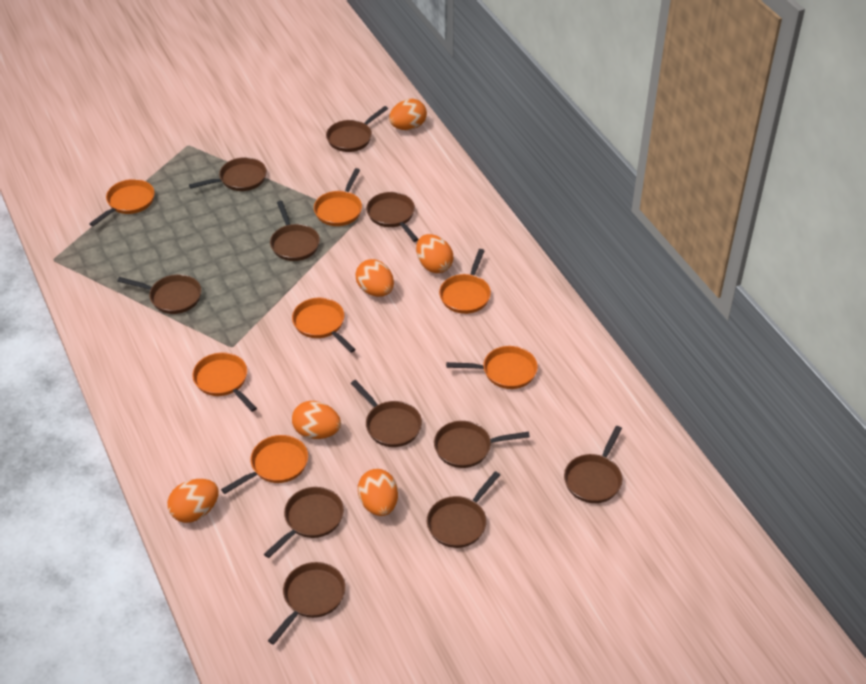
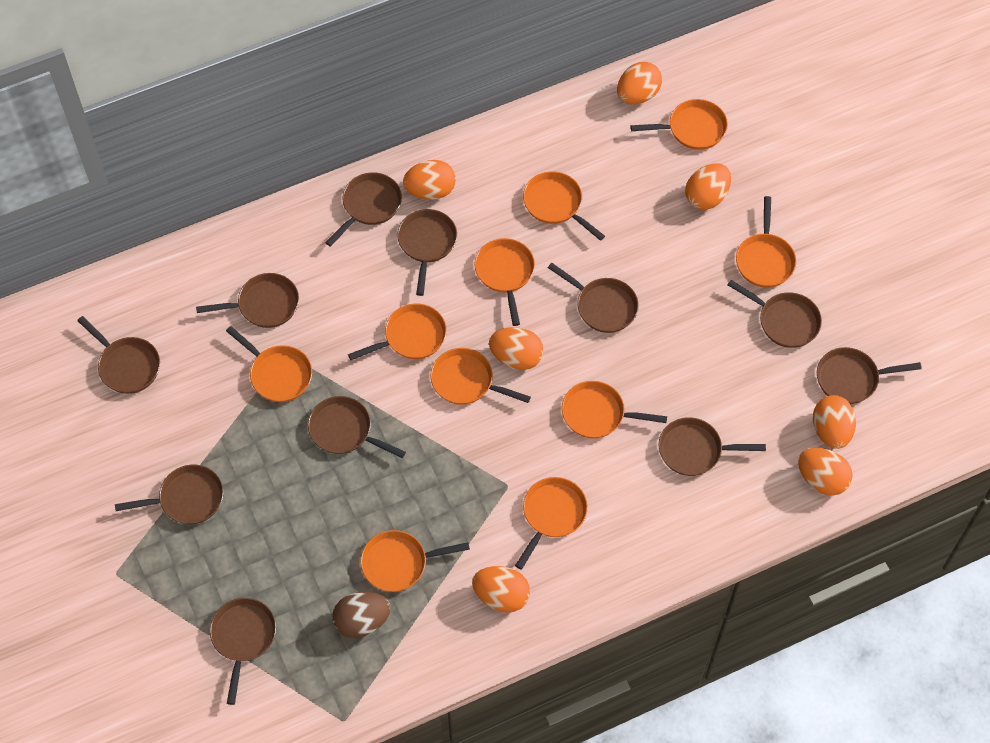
brown egg: 0 -> 1
orange egg: 6 -> 7
orange pan: 7 -> 10

